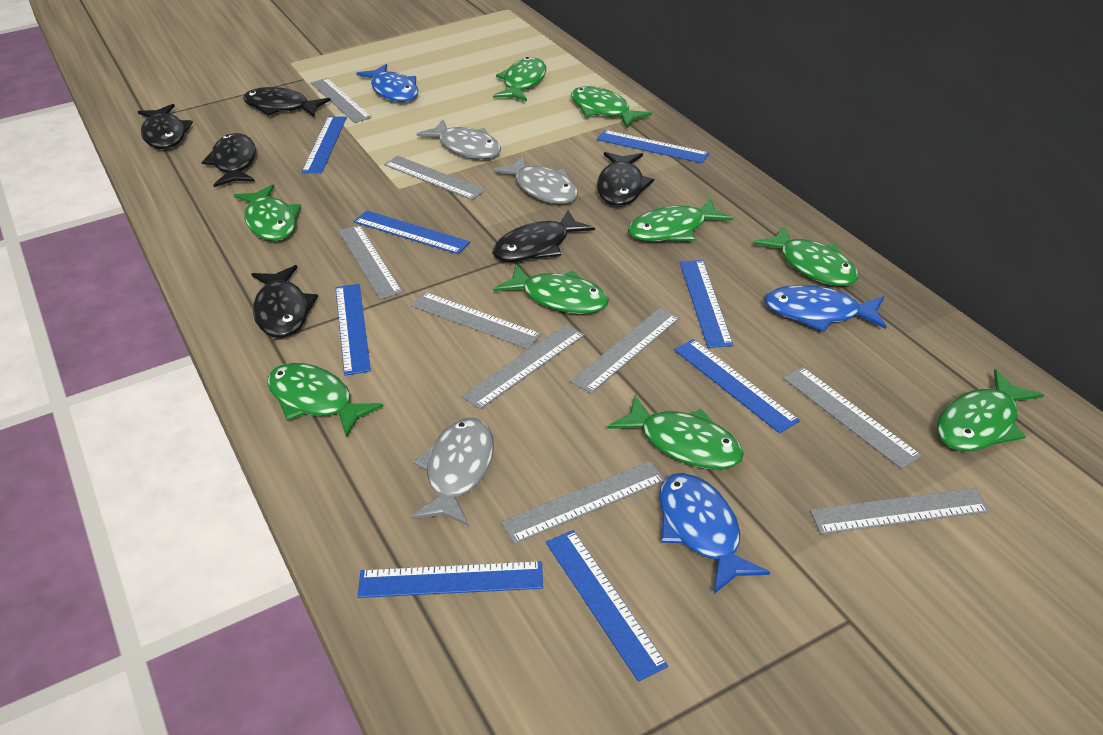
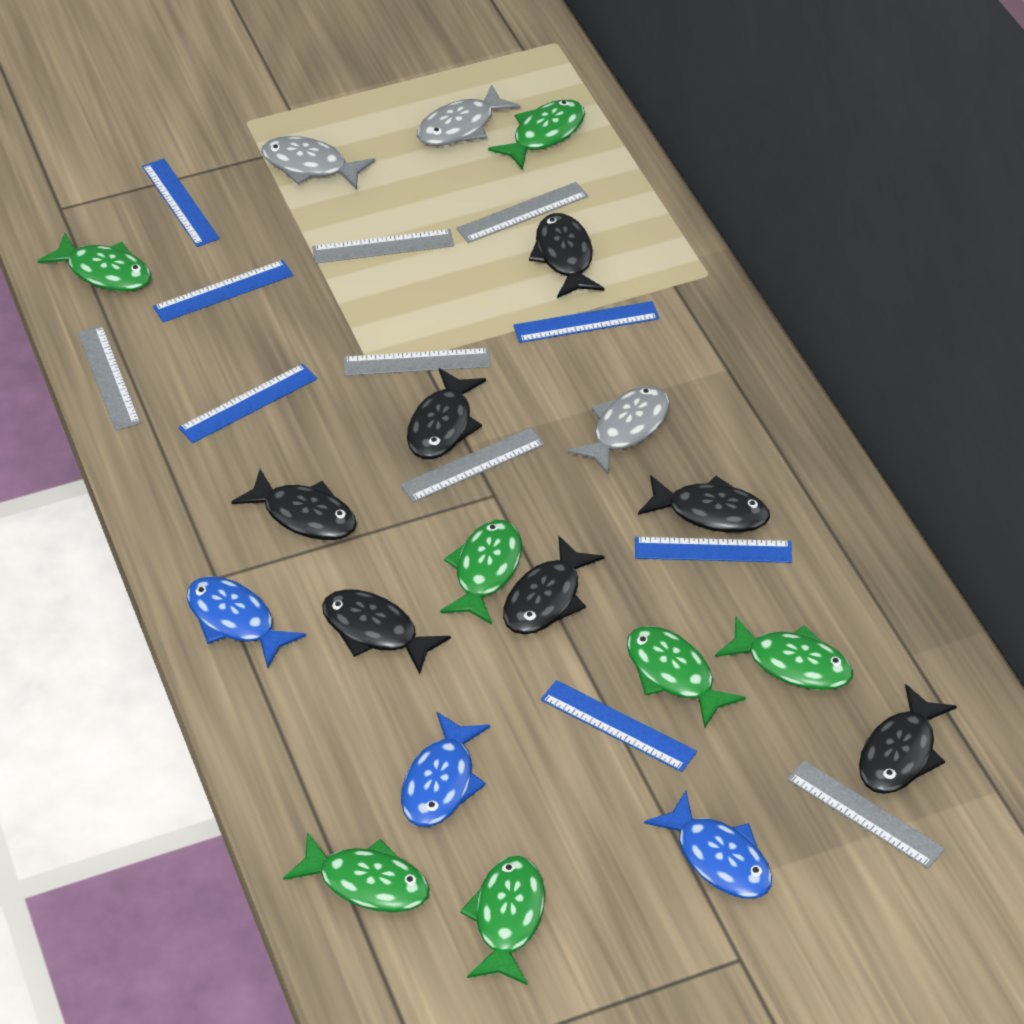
black fish: 6 -> 7
blue ruler: 8 -> 6
green fish: 9 -> 7
grey ruler: 9 -> 6

